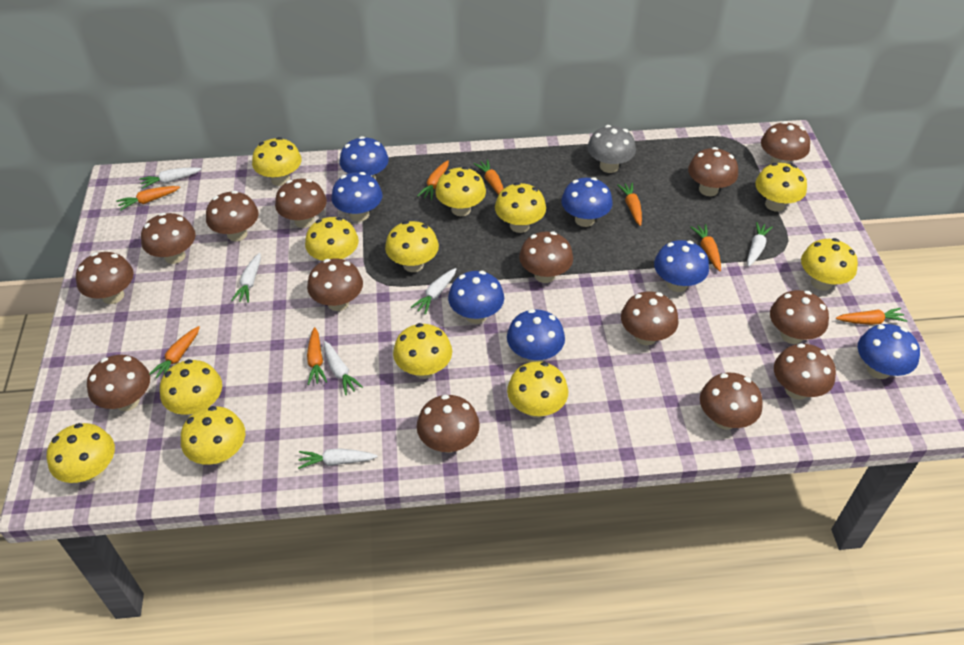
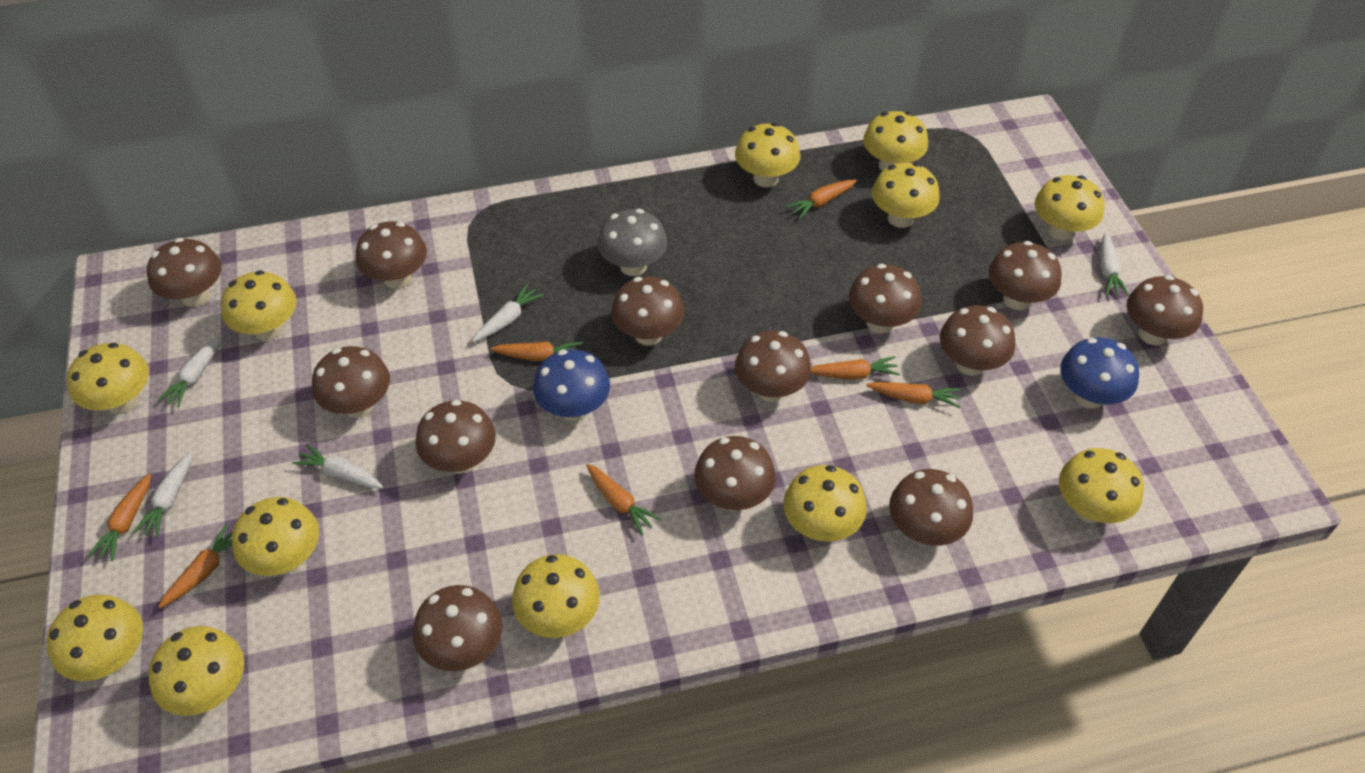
blue mushroom: 7 -> 2
brown mushroom: 14 -> 13
orange carrot: 8 -> 7
white carrot: 6 -> 5

